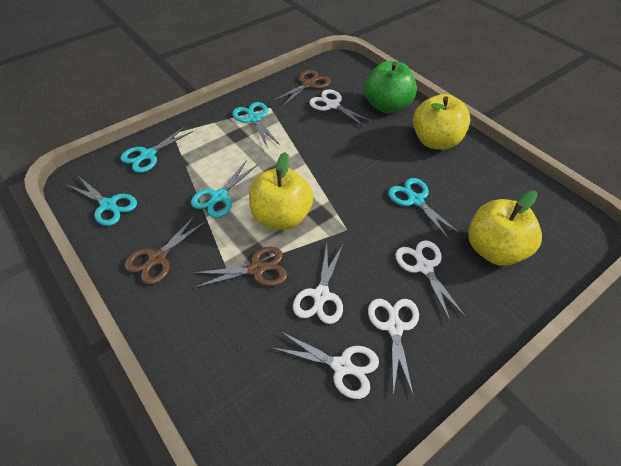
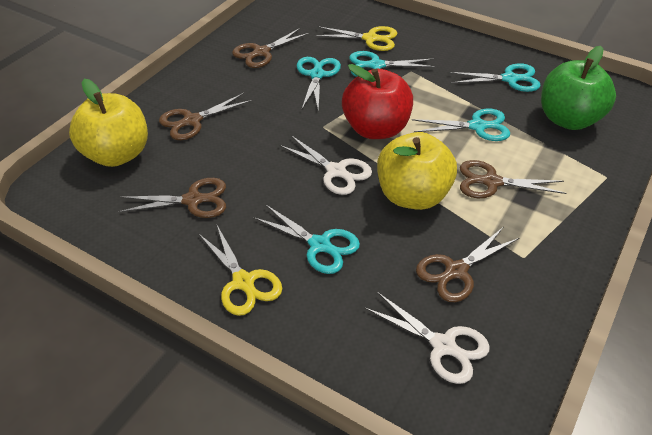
brown scissors: 3 -> 5
red apple: 0 -> 1
white scissors: 5 -> 2
yellow apple: 3 -> 2
yellow scissors: 0 -> 2

